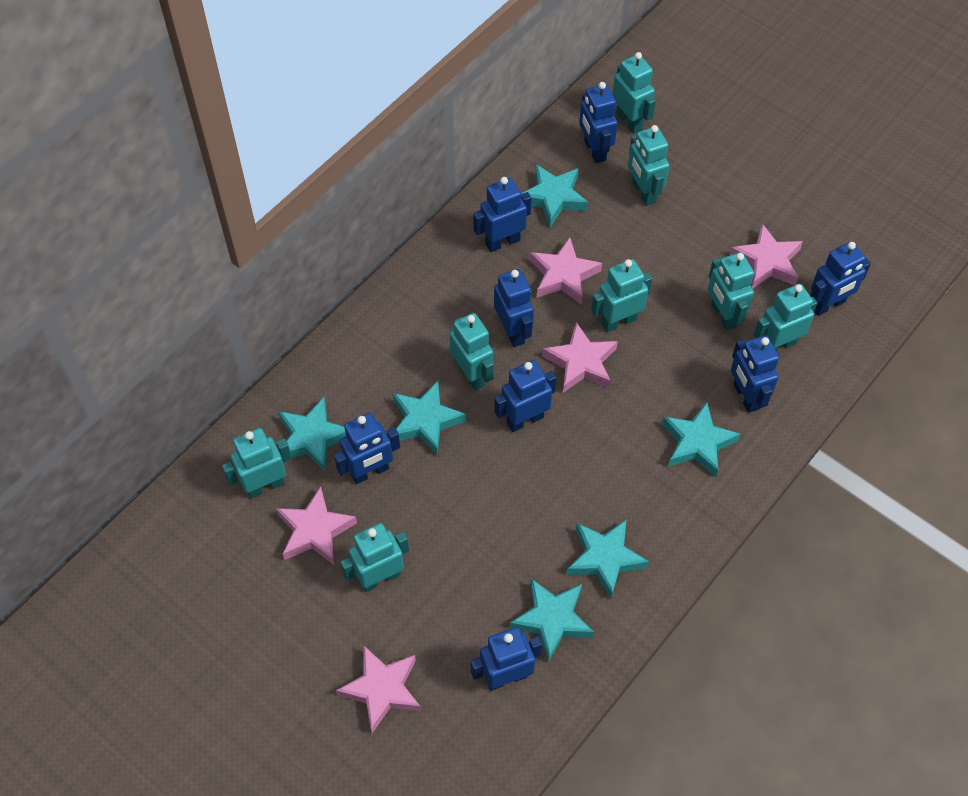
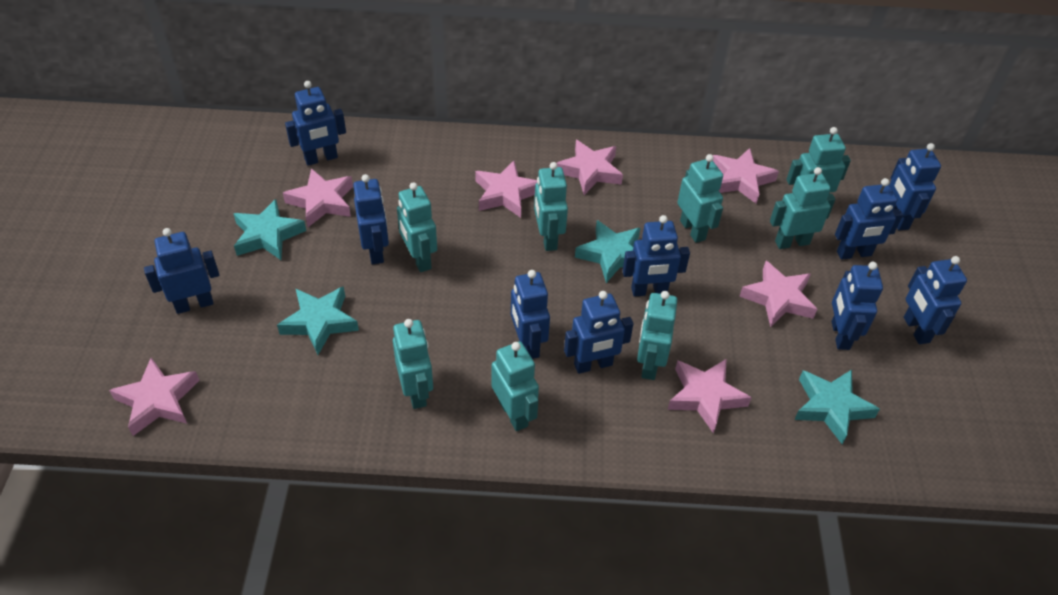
blue robot: 8 -> 10
pink star: 5 -> 7
turquoise star: 6 -> 4

